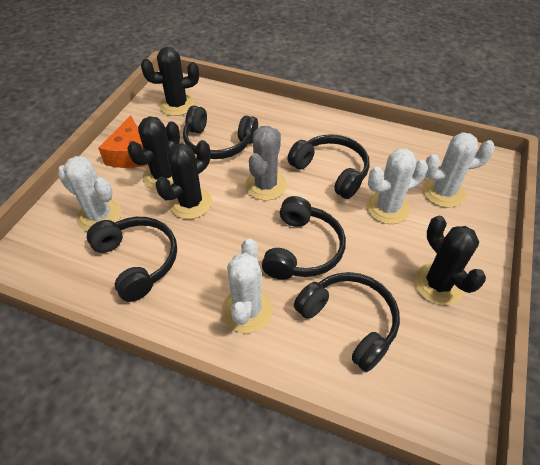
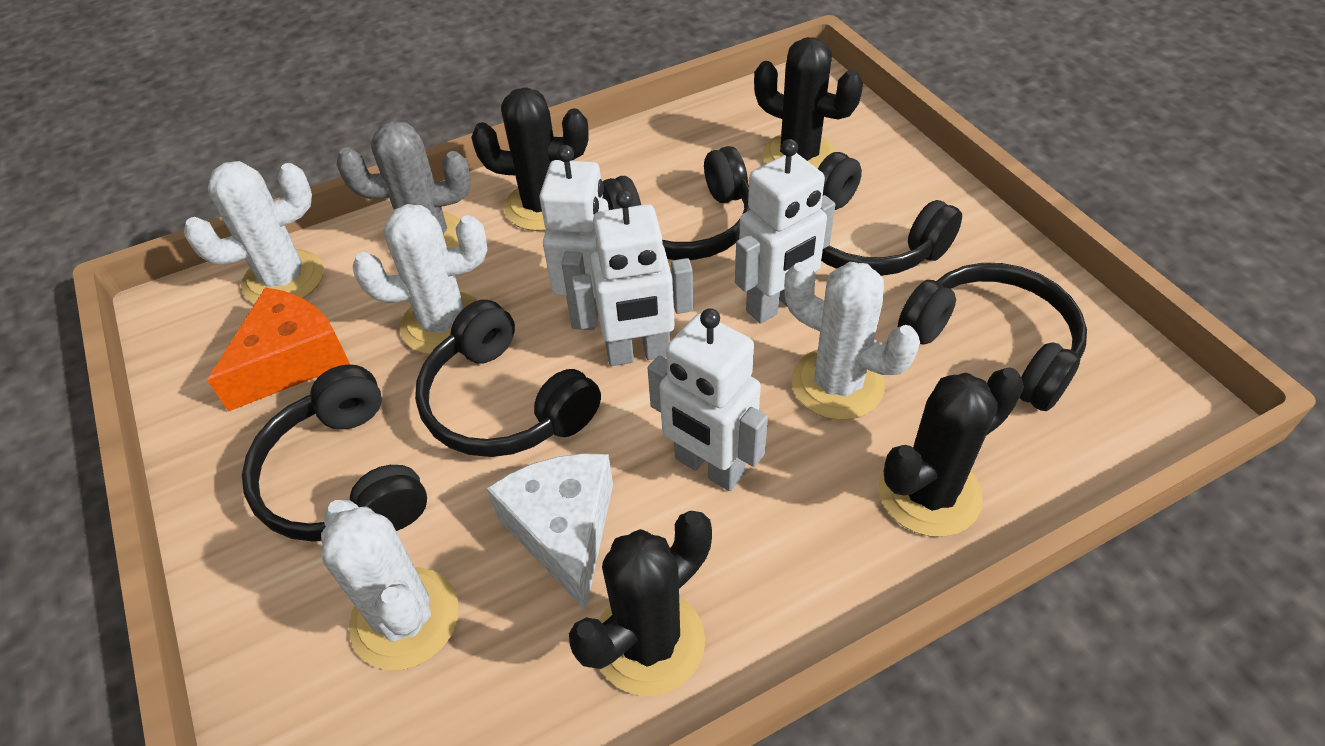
white cheese: 0 -> 1
white robot: 0 -> 4

